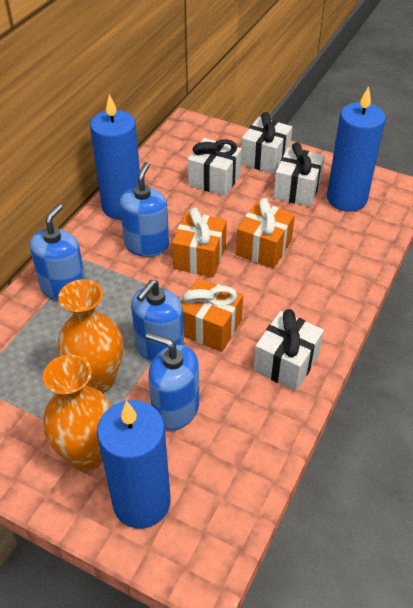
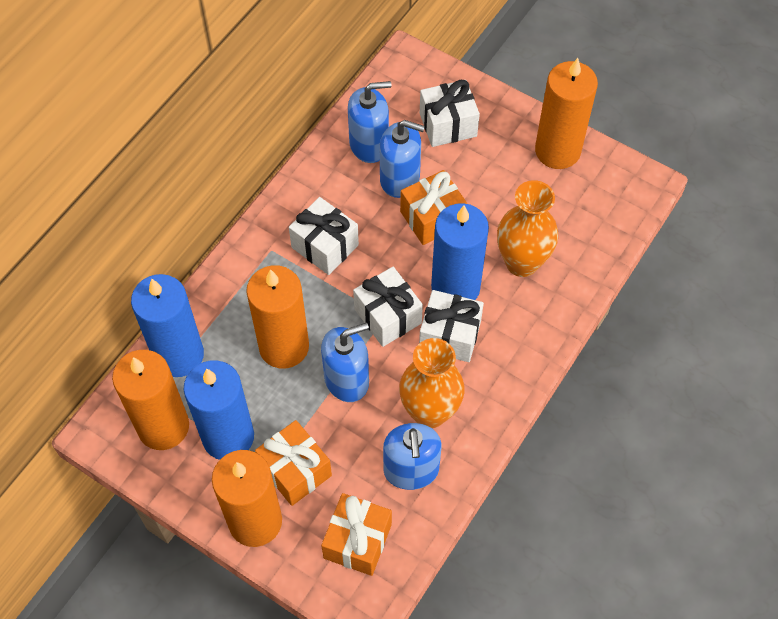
orange candle: 0 -> 4

